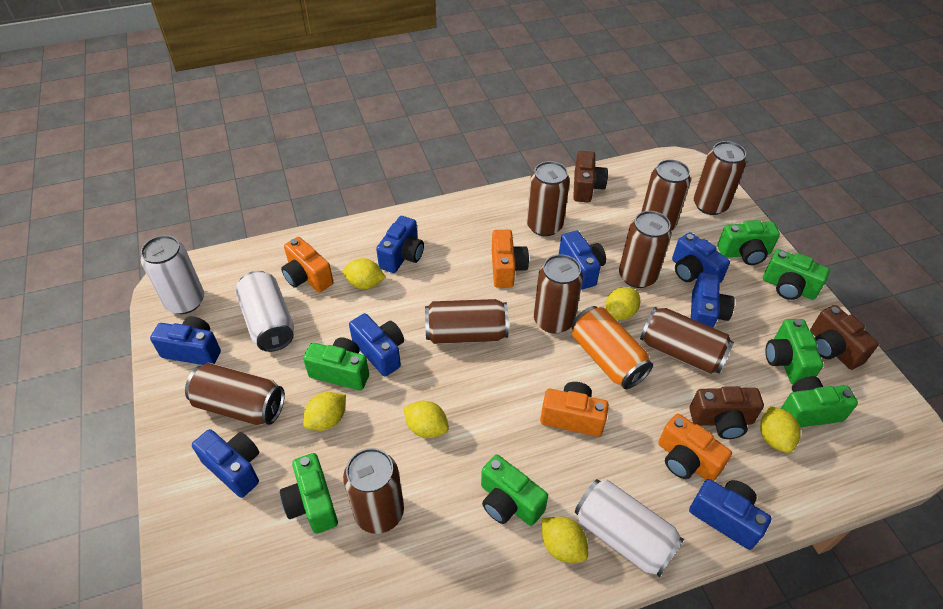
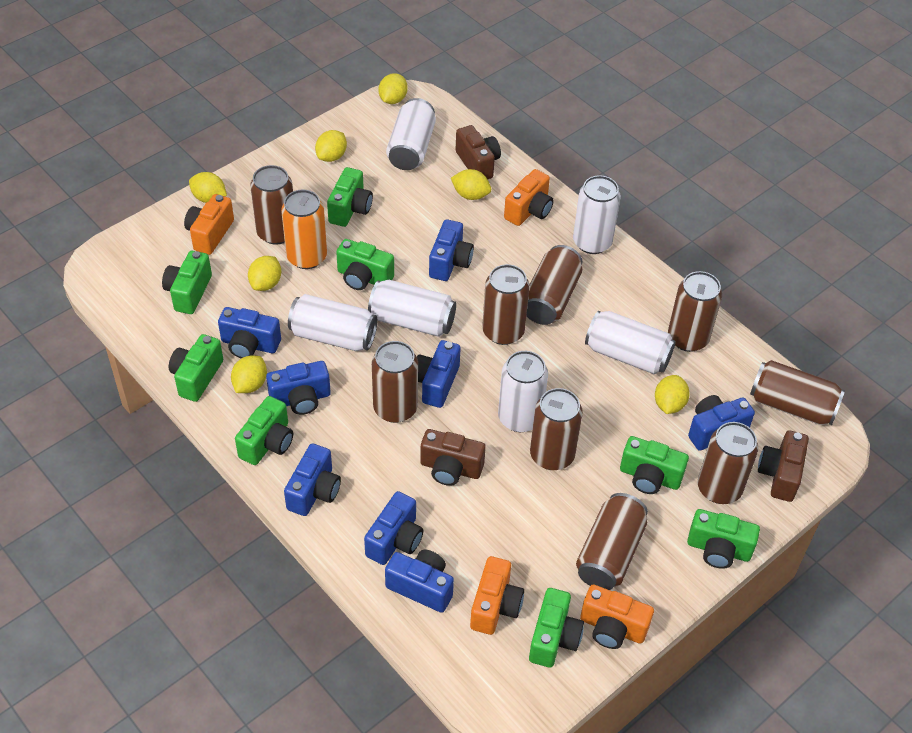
green camera: 7 -> 8
white can: 3 -> 6
yellow lemon: 6 -> 7

